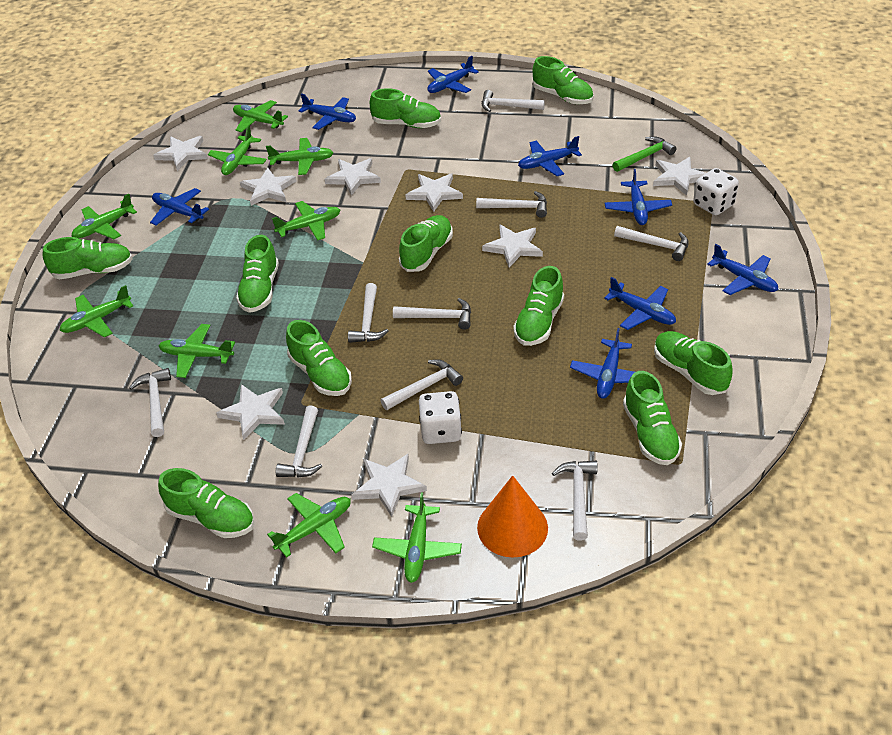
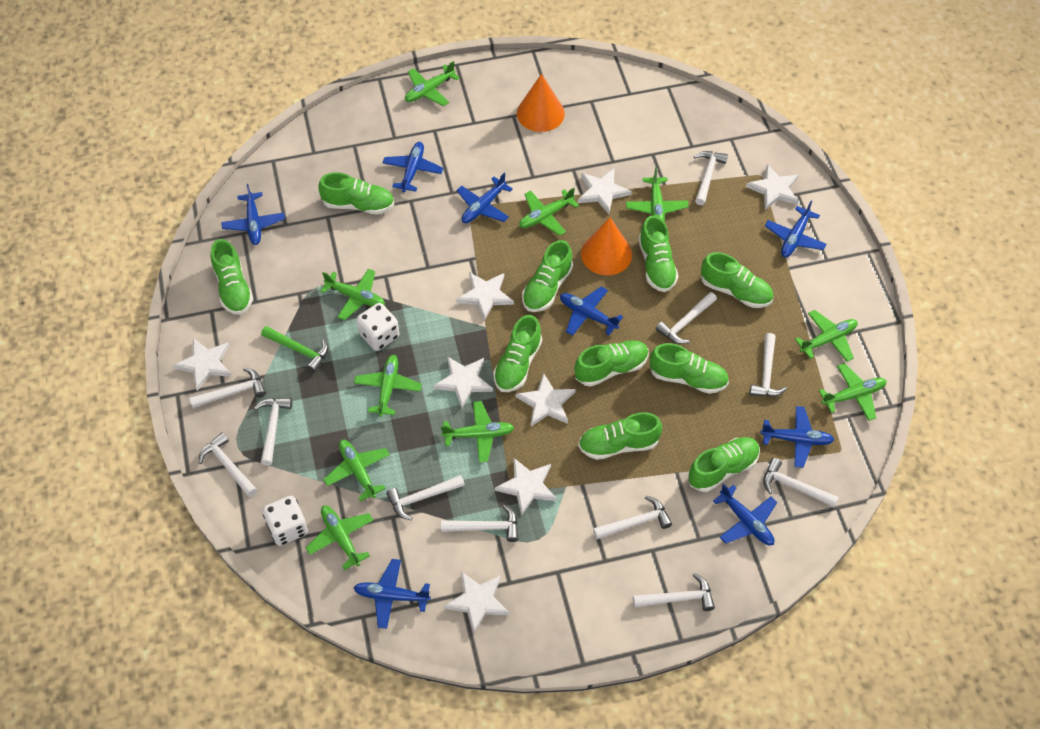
green plane: 9 -> 10
orange cone: 1 -> 2
white hammer: 9 -> 11

